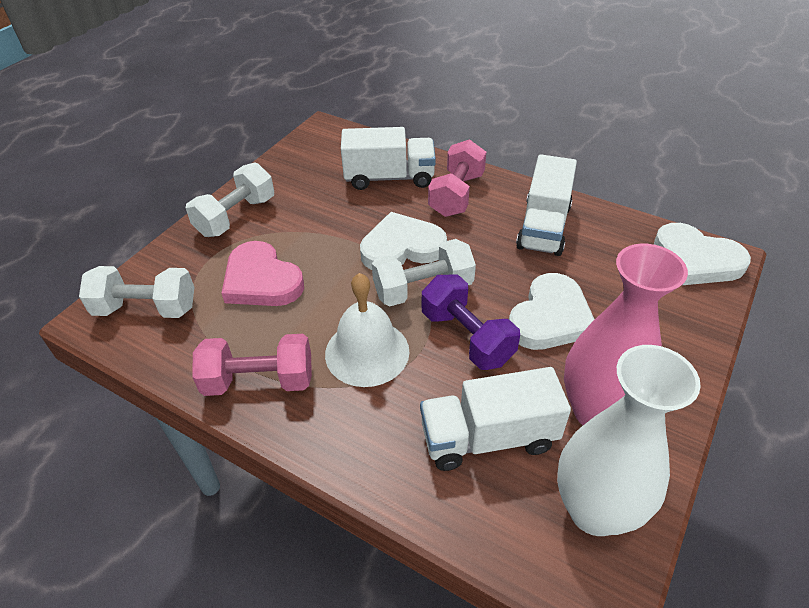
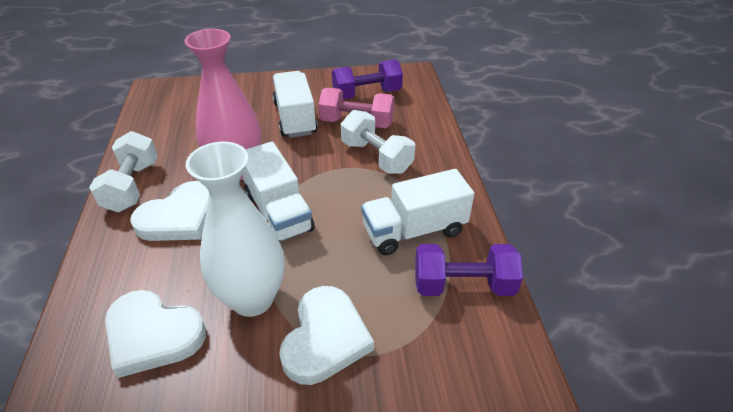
pink dumbbell: 2 -> 1
pink heart: 1 -> 0
purple dumbbell: 1 -> 2
white bell: 1 -> 0
white dumbbell: 3 -> 2

